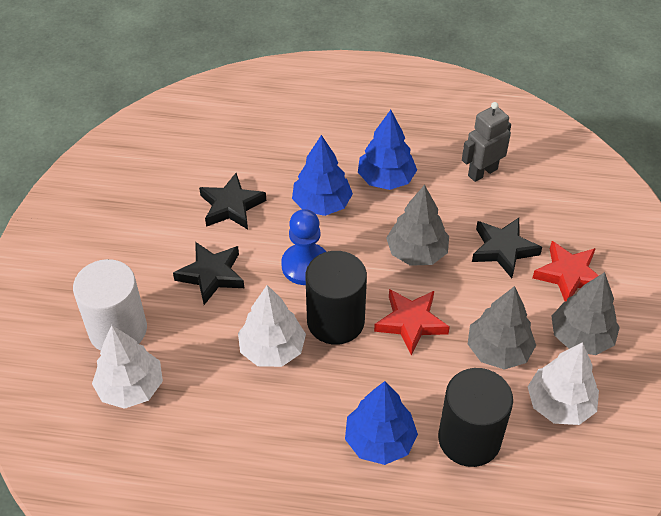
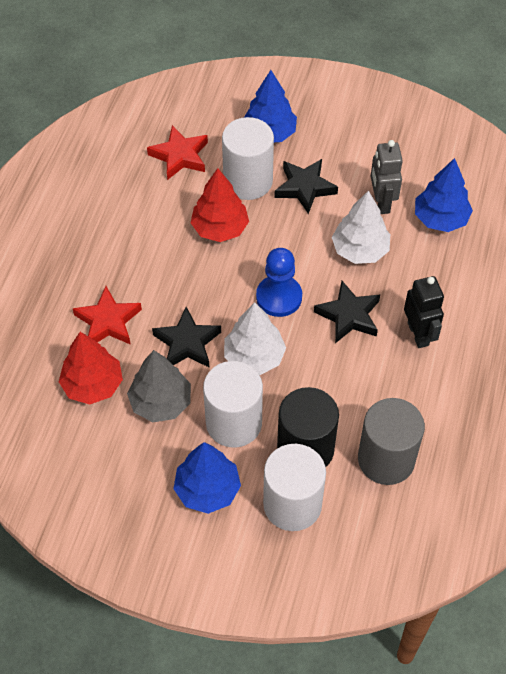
black cylinder: 2 -> 1
black robot: 0 -> 1
grey cylinder: 0 -> 1
grey tree: 3 -> 1
red tree: 0 -> 2
white cylinder: 1 -> 3
white tree: 3 -> 2

